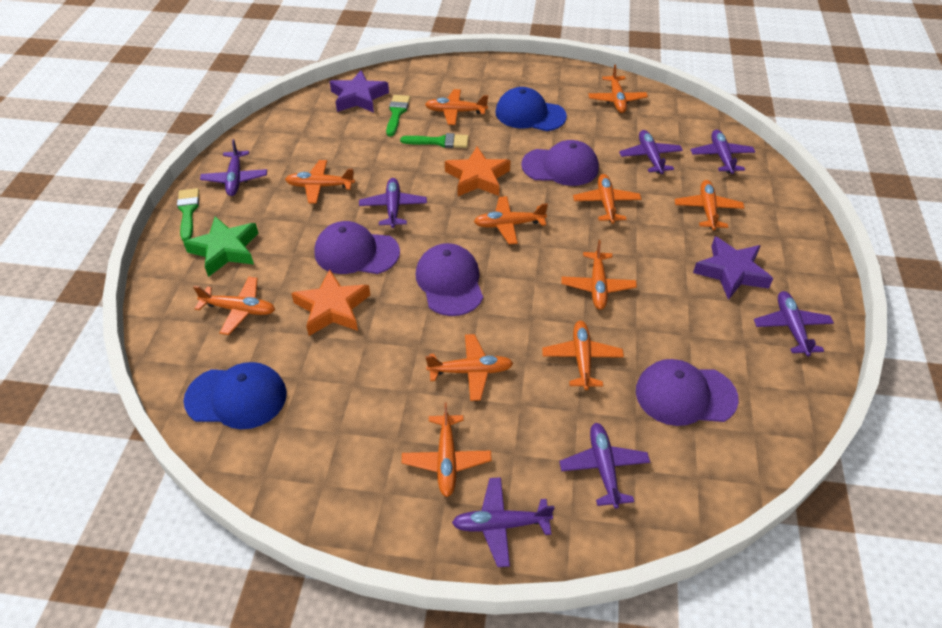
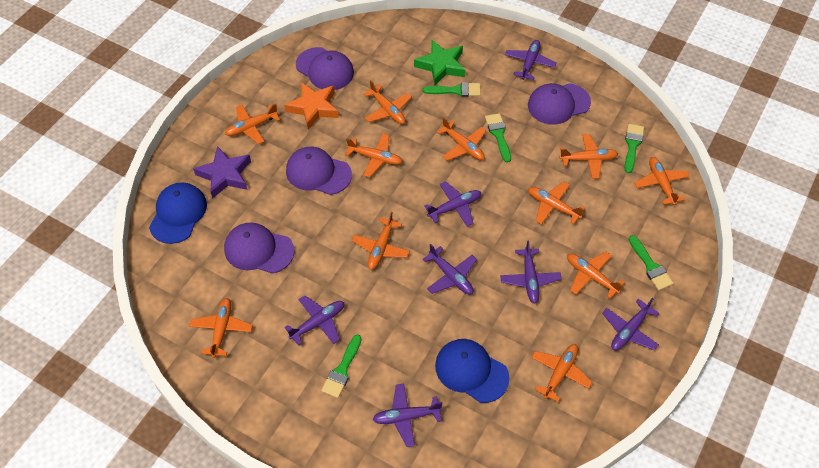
green brush: 3 -> 5
orange star: 2 -> 1
purple star: 2 -> 1

